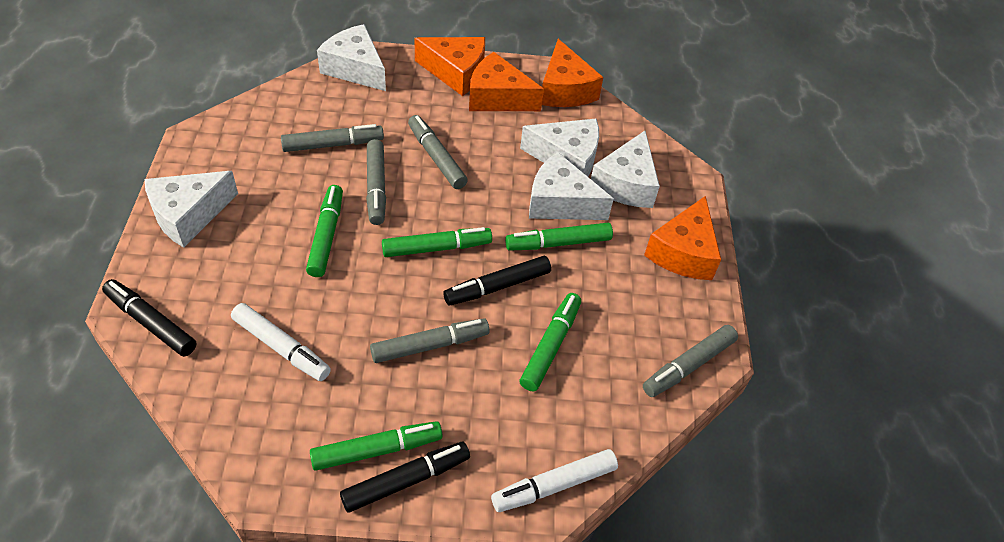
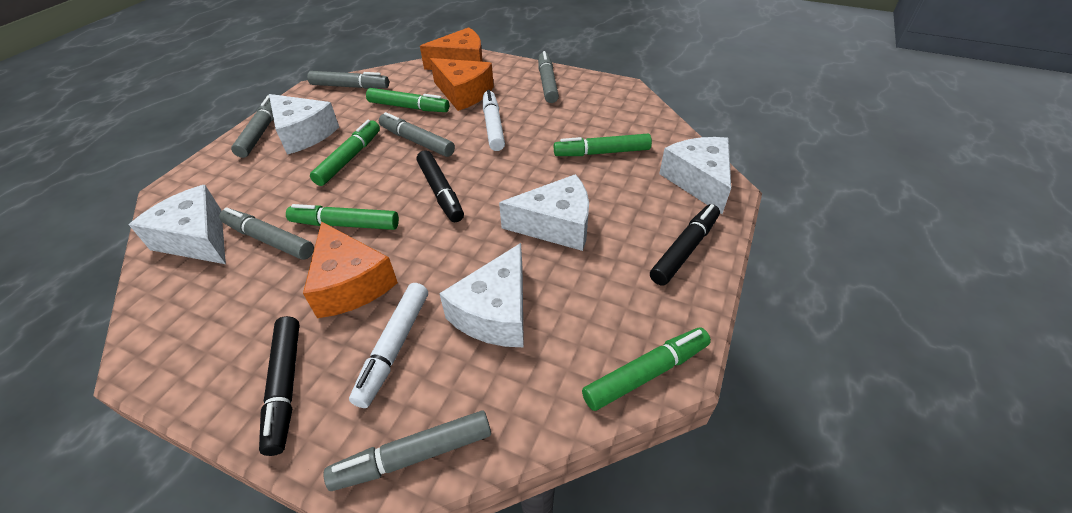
grey marker: 5 -> 6
orange cheese: 4 -> 3

